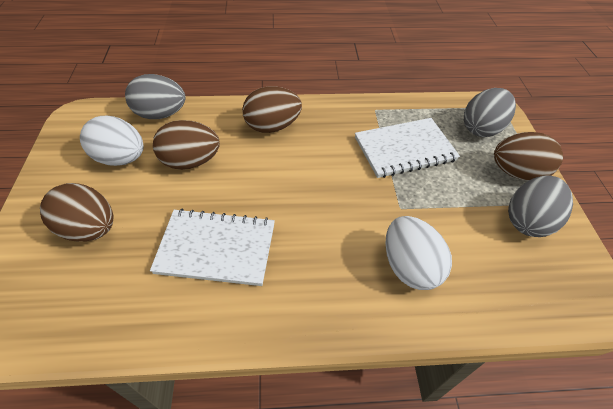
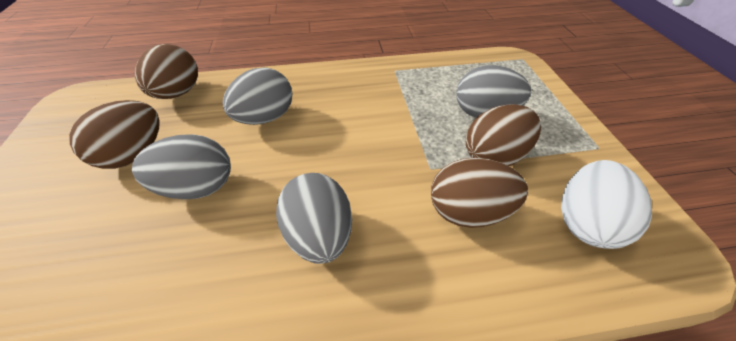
grey egg: 3 -> 4
white egg: 2 -> 1
white notebook: 2 -> 0

